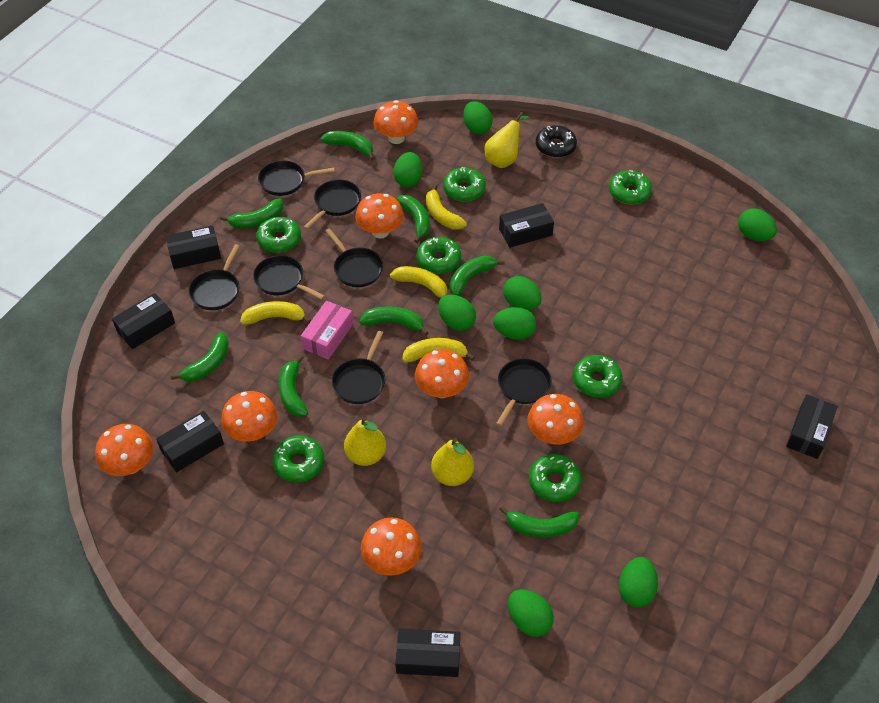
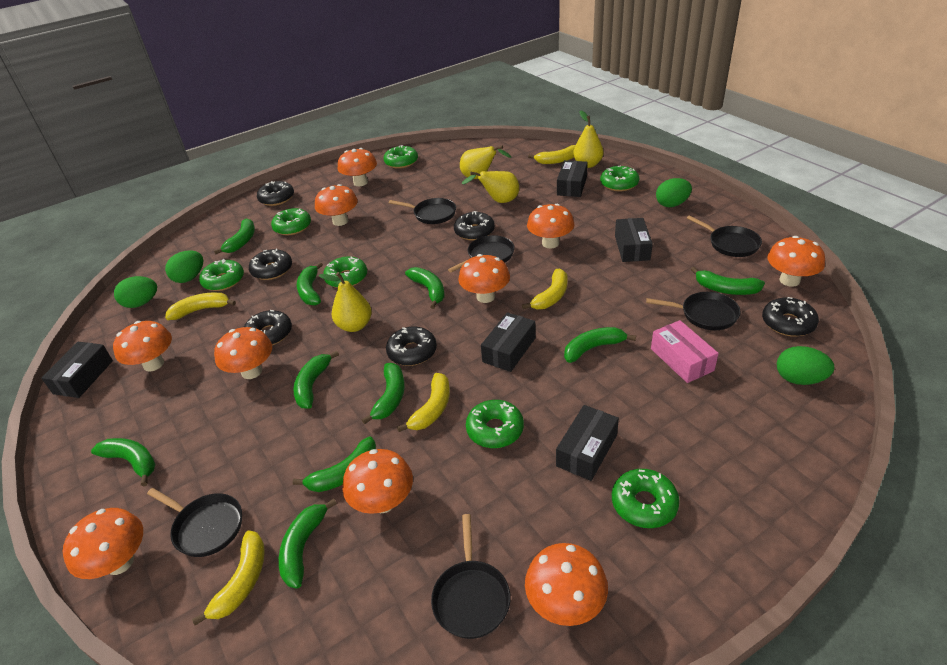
black box: 6 -> 5
black donut: 1 -> 6
black pan: 7 -> 6
green banana: 8 -> 10
green egg: 8 -> 4
orange mushroom: 7 -> 10
yellow banana: 4 -> 5
yellow pear: 3 -> 4

